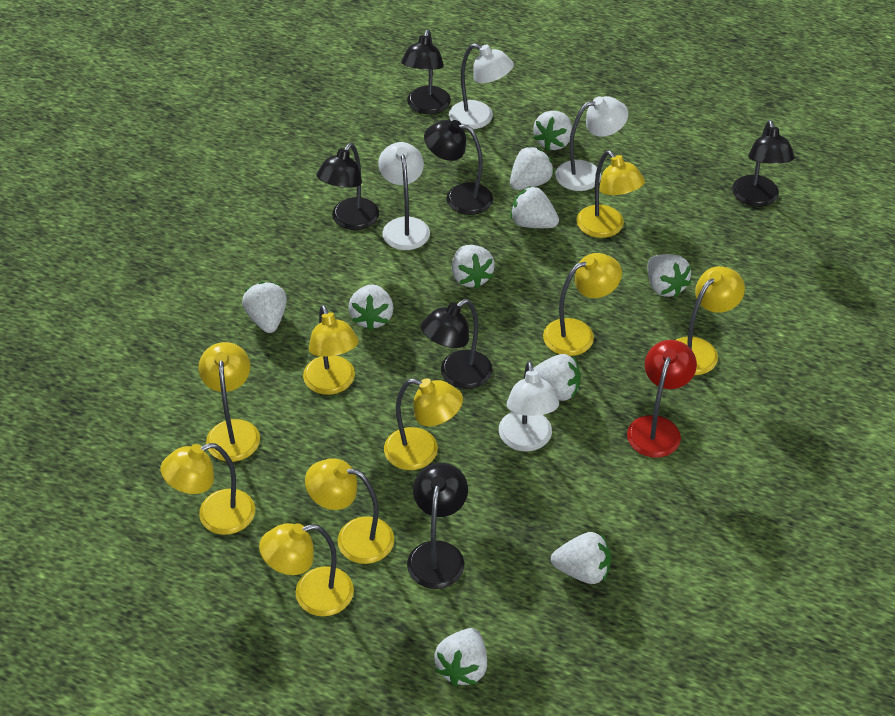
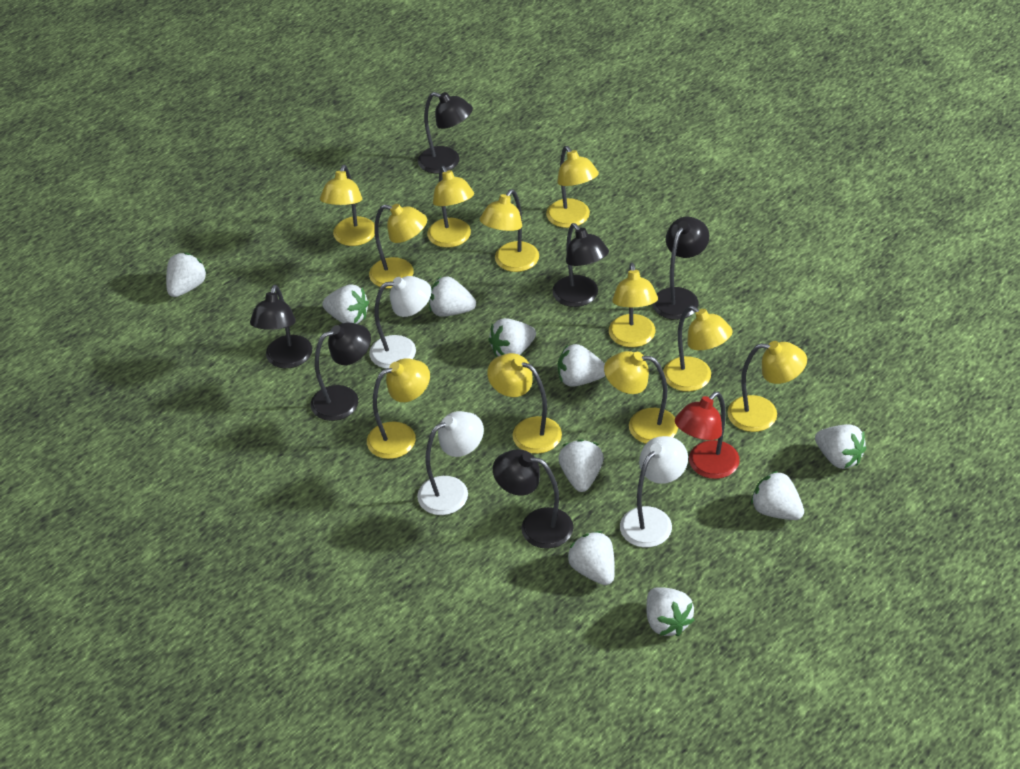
white lamp: 4 -> 3
yellow lamp: 9 -> 11

